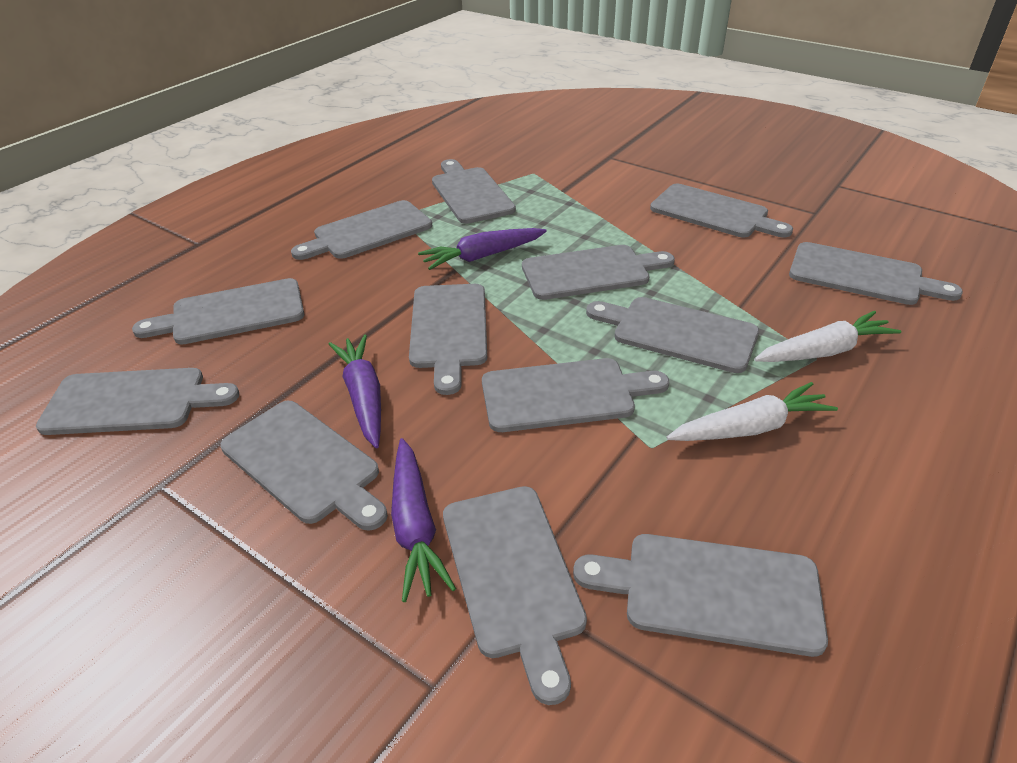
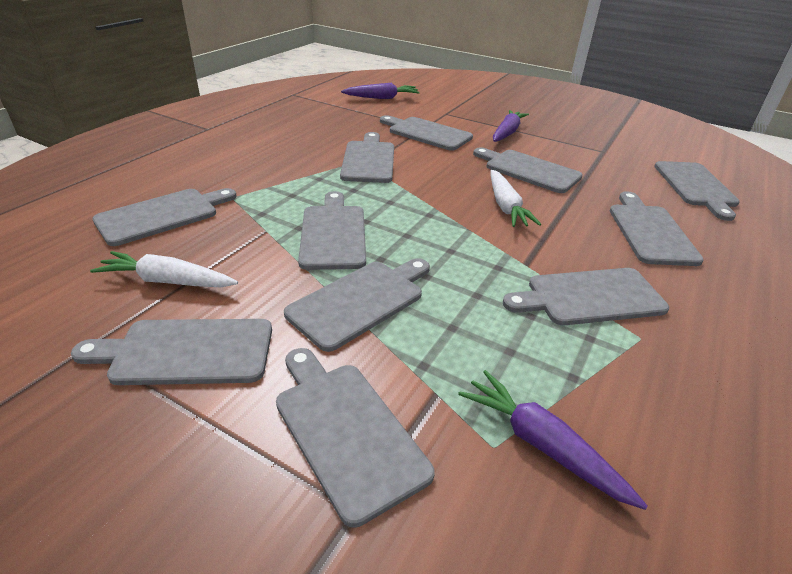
grey cutting board: 13 -> 11

